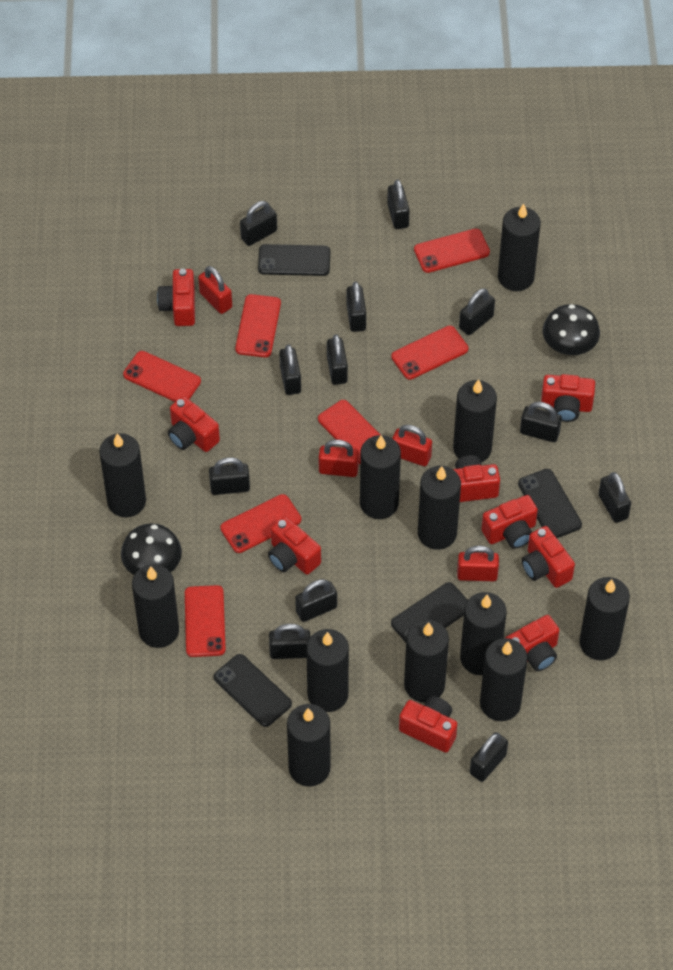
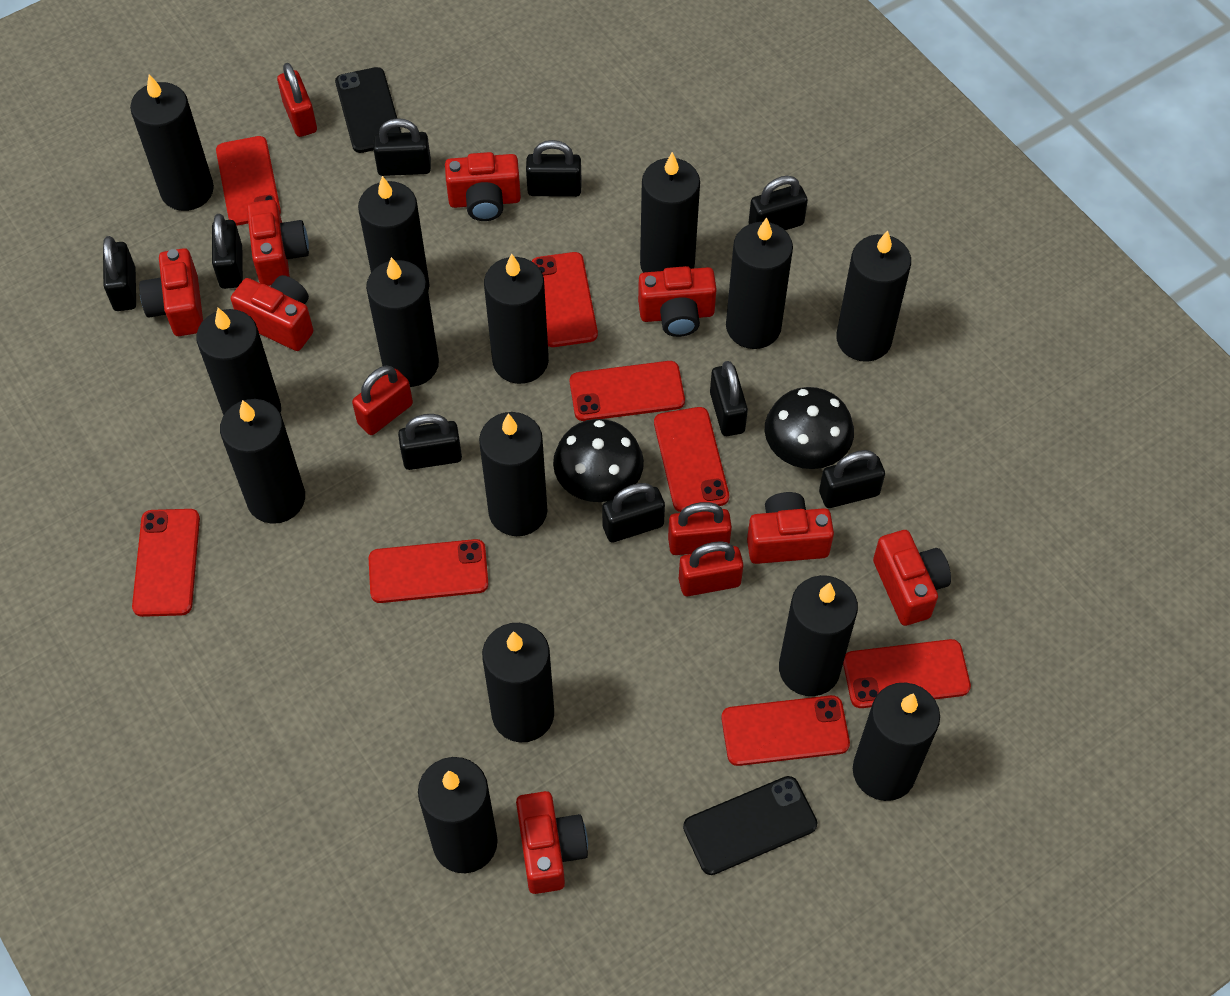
black candle: 12 -> 14
black padlock: 12 -> 9
black phone: 4 -> 2
red camera: 9 -> 8
red phone: 7 -> 8

